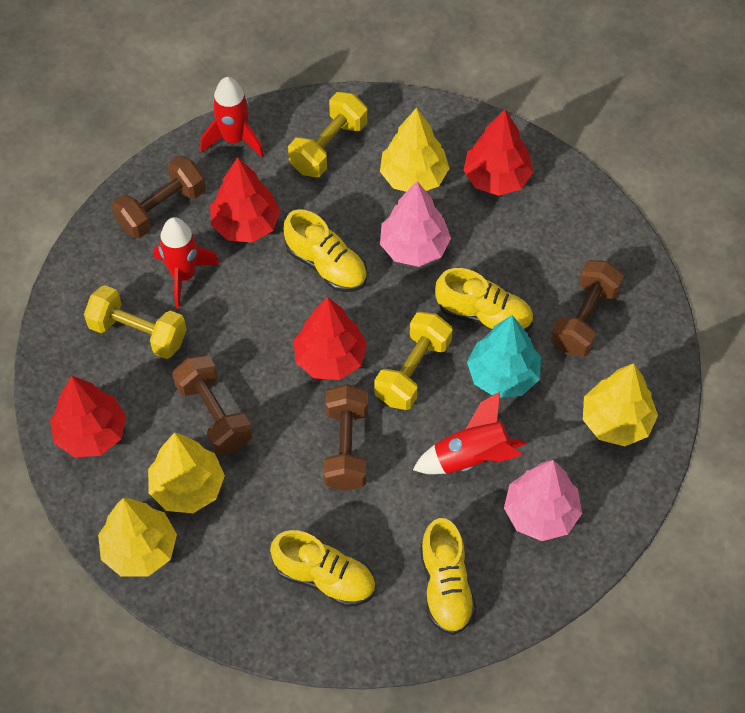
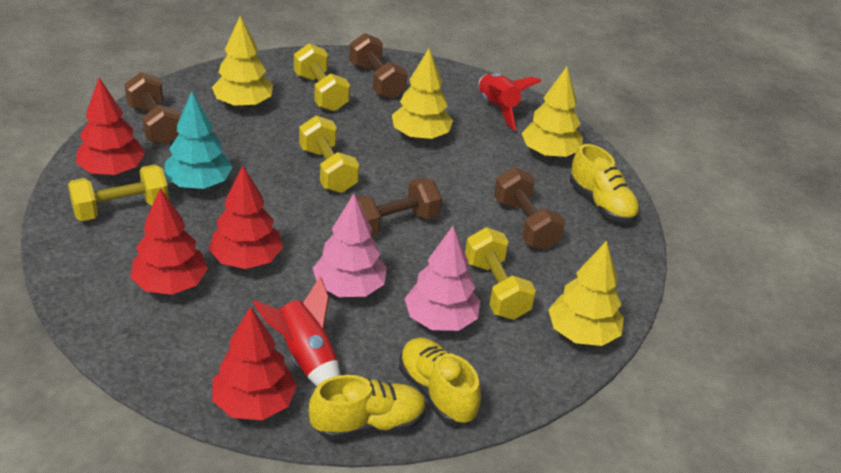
red rocket: 3 -> 2
yellow dumbbell: 3 -> 4
yellow shoe: 4 -> 3

